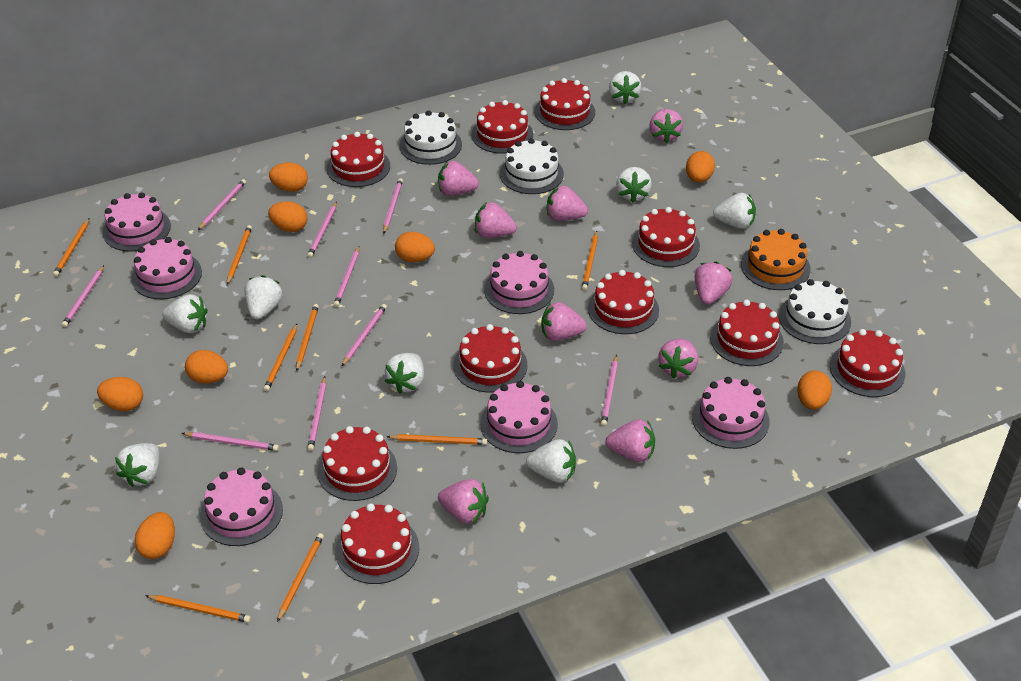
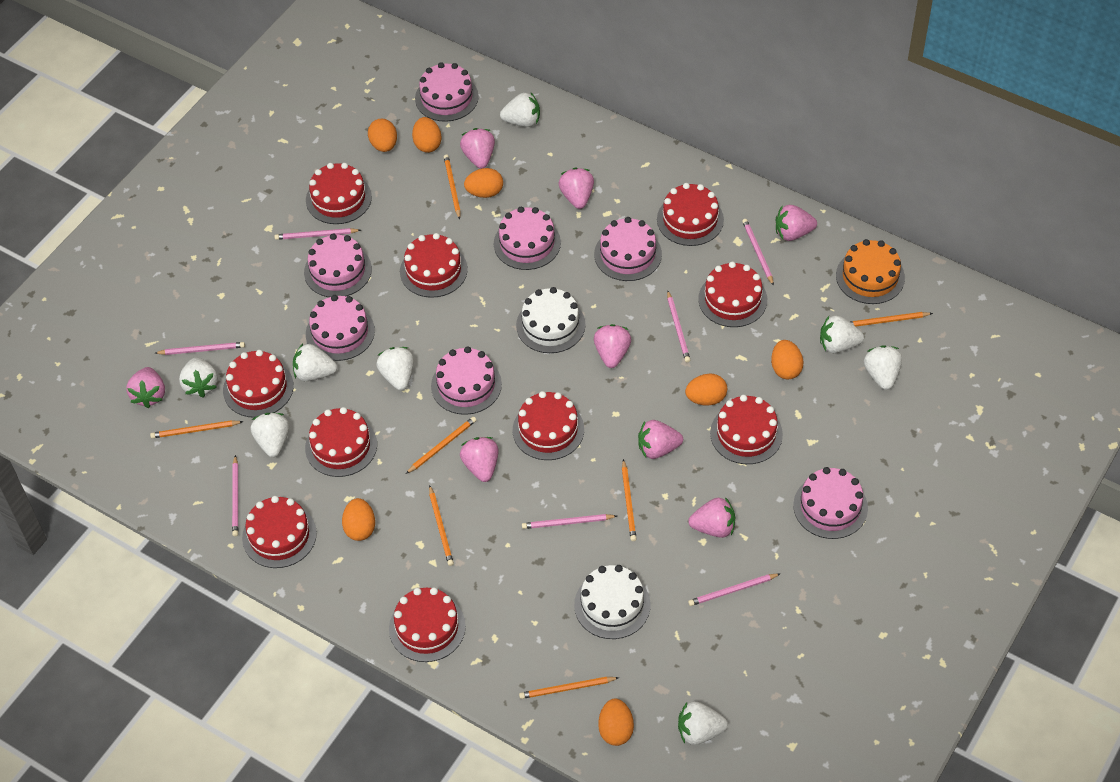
orange egg: 8 -> 7
orange pencil: 8 -> 7
pink cake: 6 -> 7
pink pencil: 9 -> 7
pink strawberry: 9 -> 8
white cake: 3 -> 2

